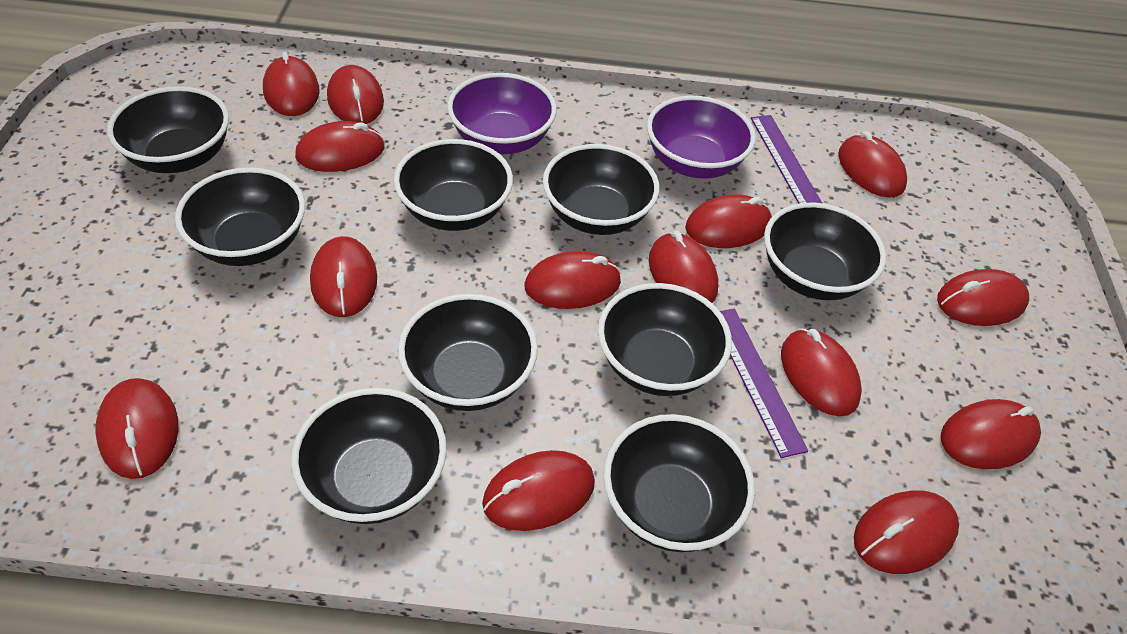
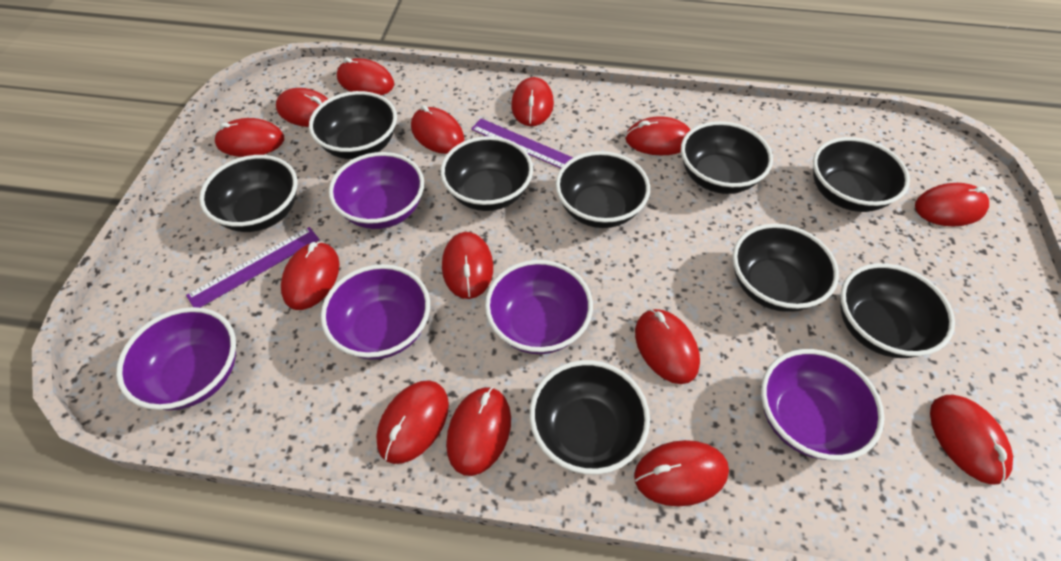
purple bowl: 2 -> 5

